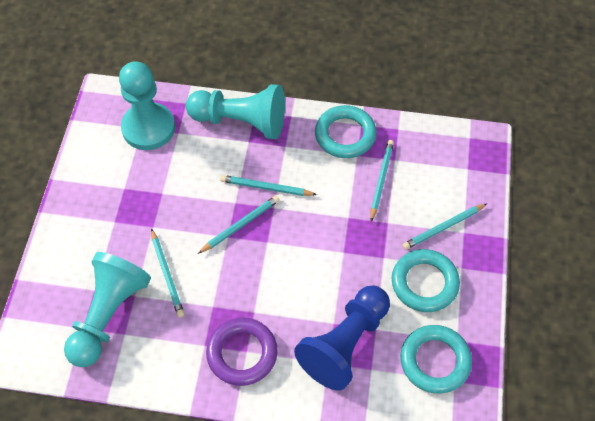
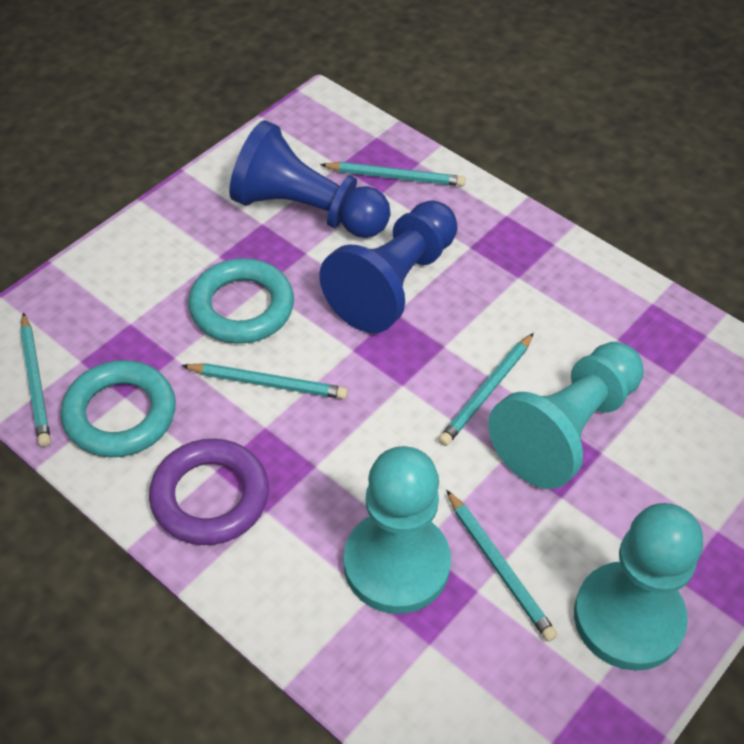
blue pawn: 1 -> 2
turquoise ring: 3 -> 2

